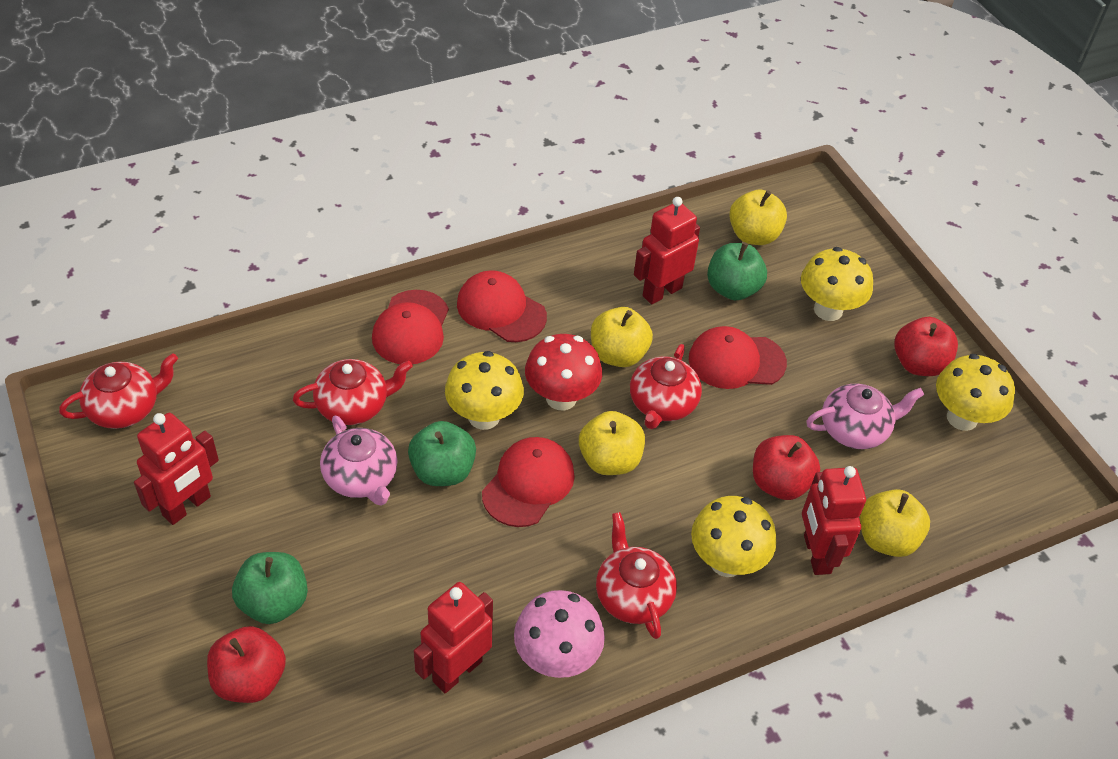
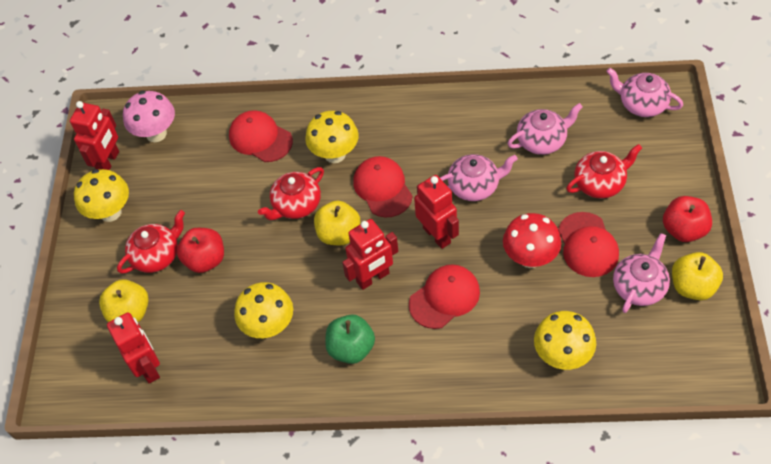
green apple: 3 -> 1
pink teapot: 2 -> 4
red apple: 3 -> 2
red teapot: 4 -> 3
yellow apple: 4 -> 3

